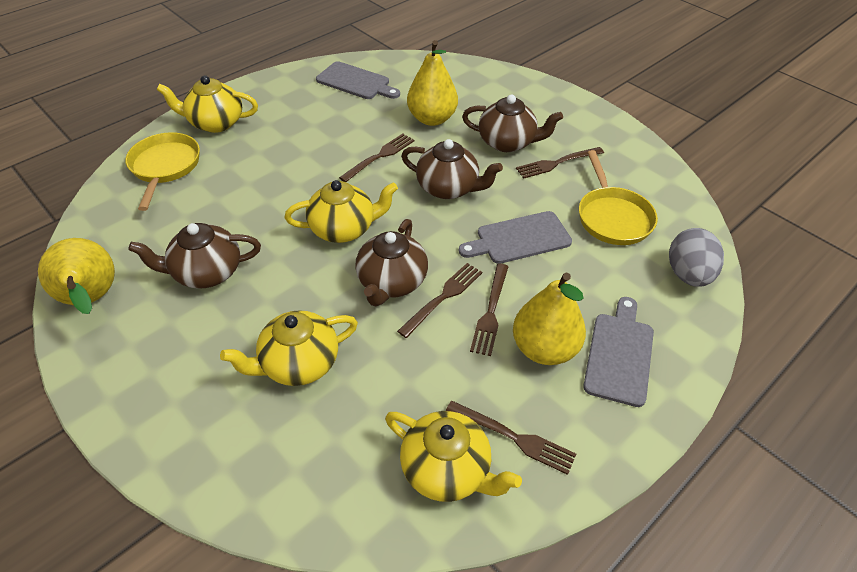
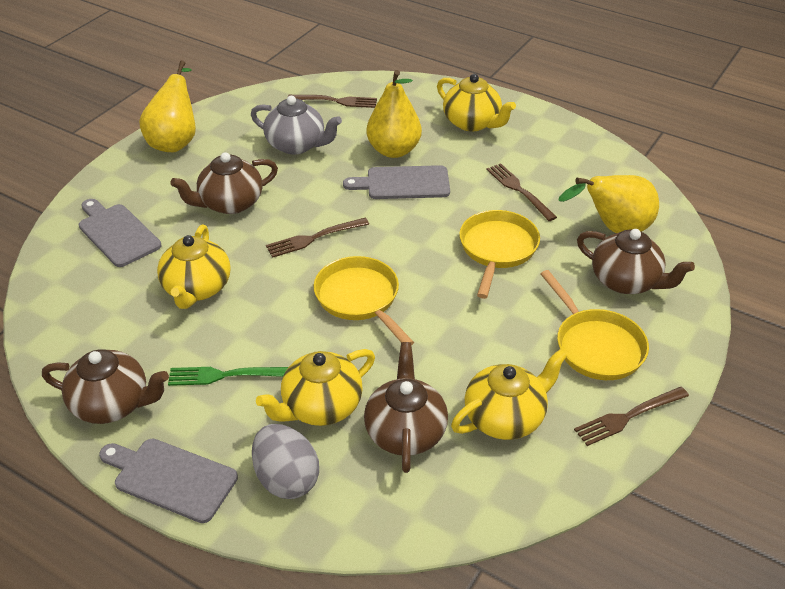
brown fork: 5 -> 4
green fork: 0 -> 1
grey teapot: 0 -> 1
yellow pan: 2 -> 3

